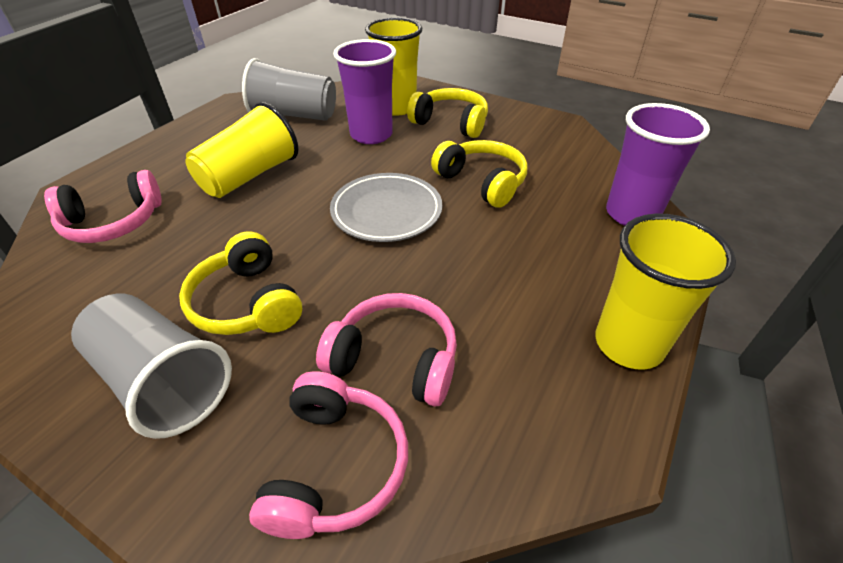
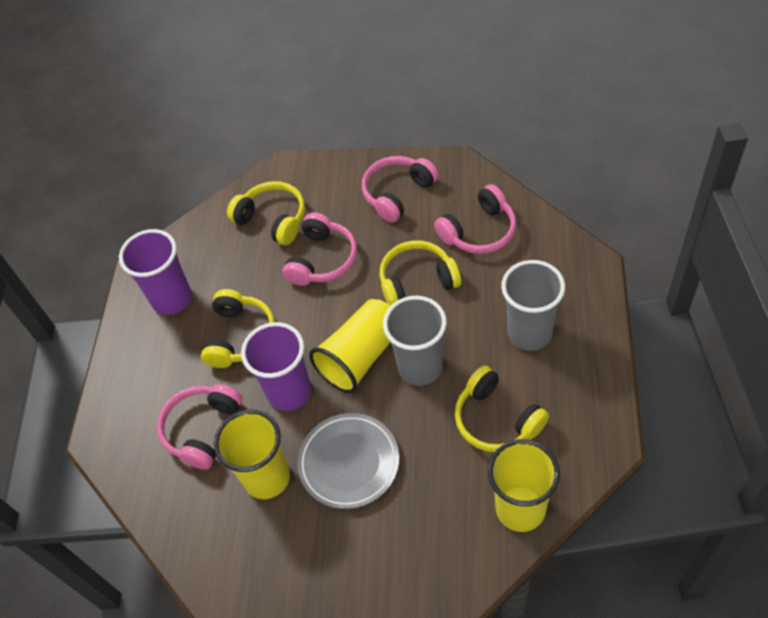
pink headphones: 3 -> 4
yellow headphones: 3 -> 4

